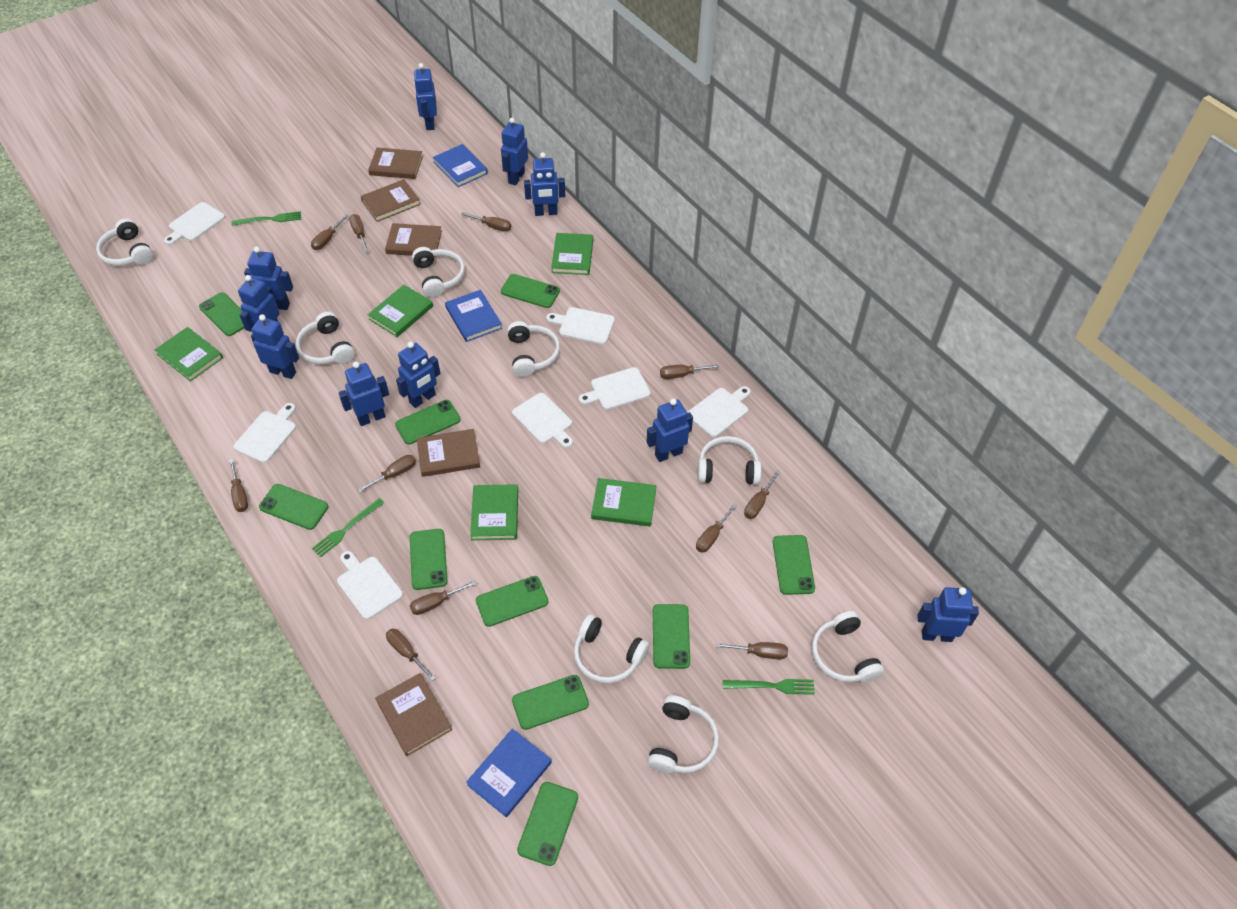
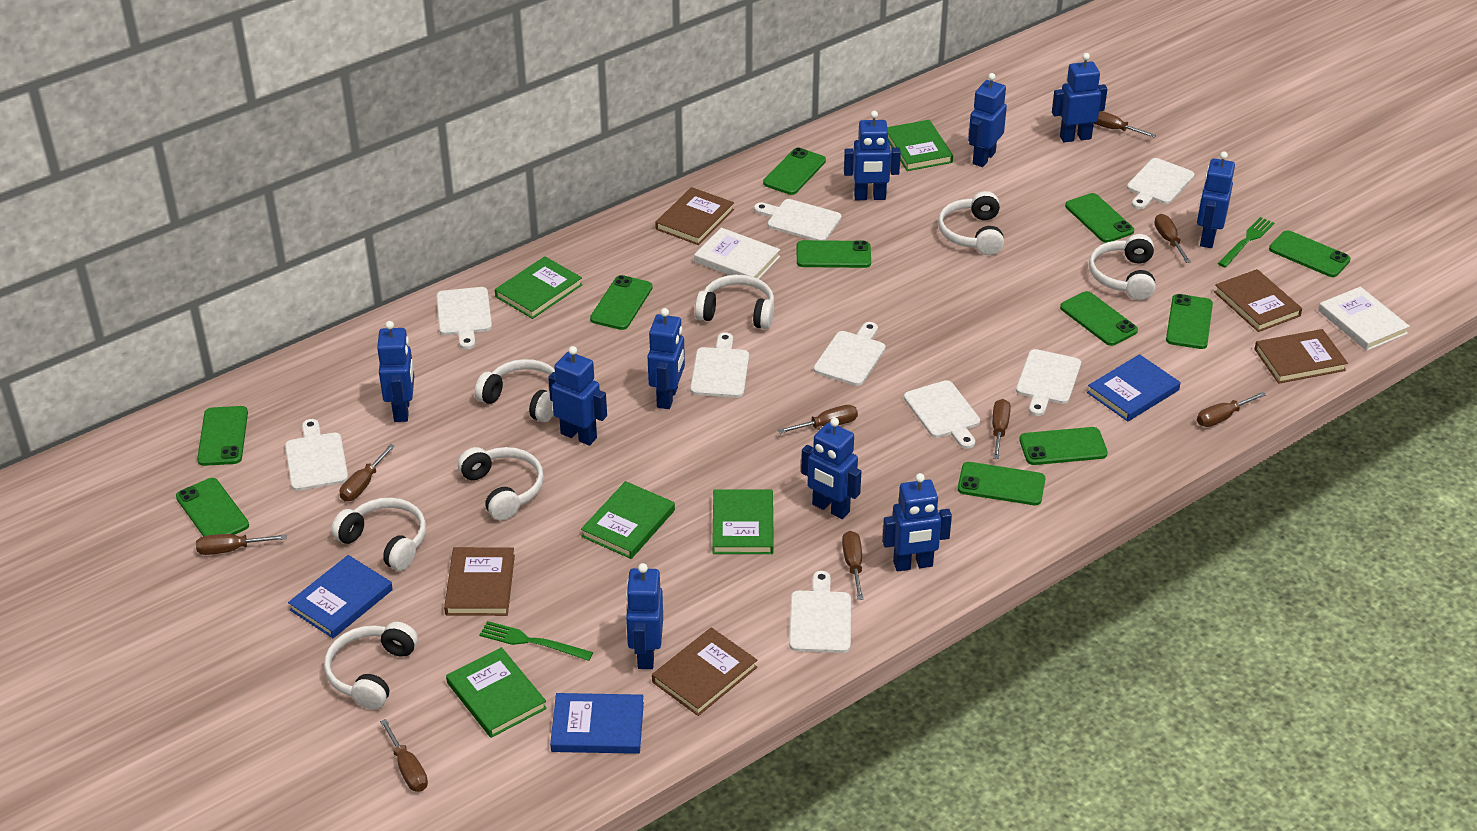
brown screwdriver: 11 -> 9
green fork: 3 -> 2
green phone: 10 -> 11
white book: 0 -> 2
white cutting board: 7 -> 9
white headphones: 8 -> 7

